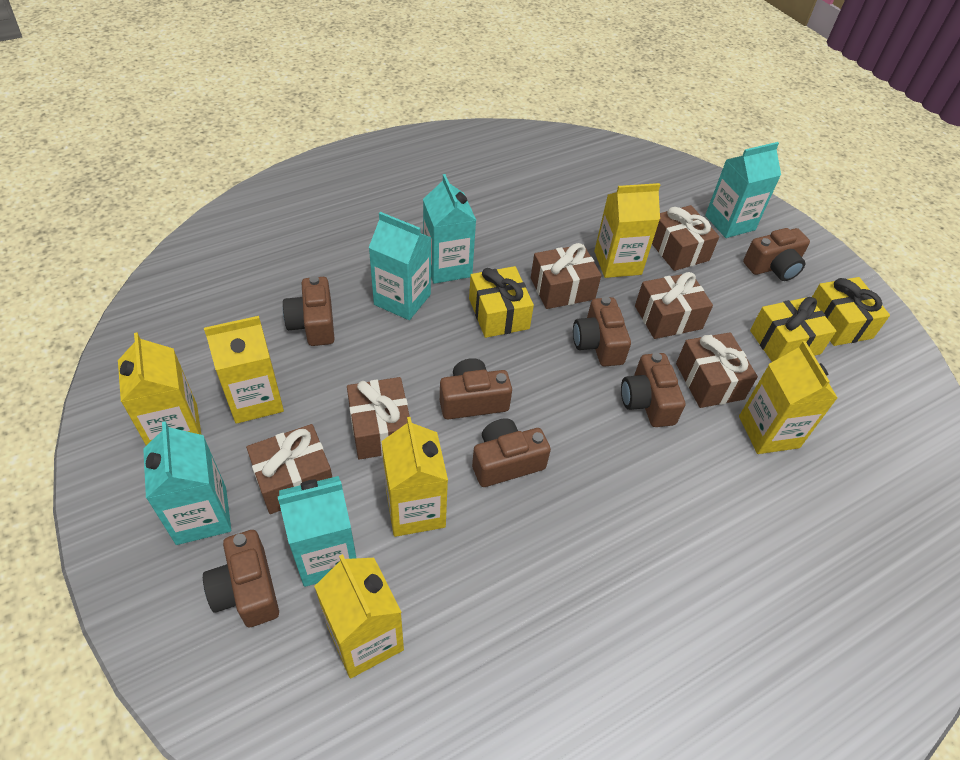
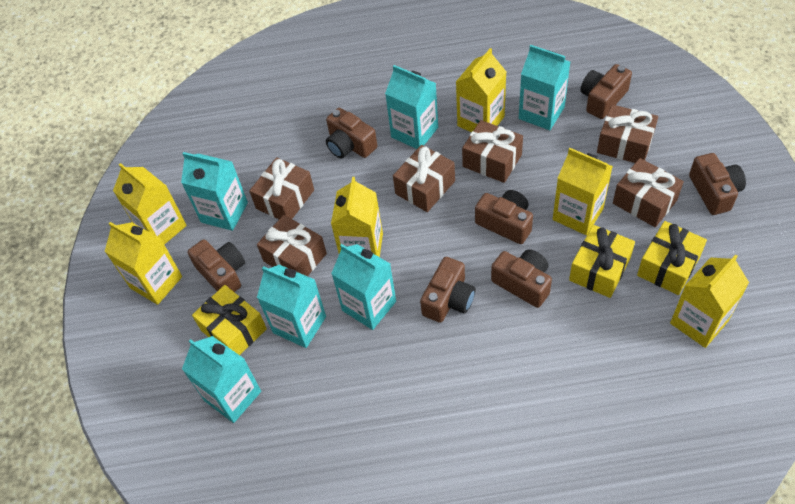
turquoise carton: 5 -> 6

